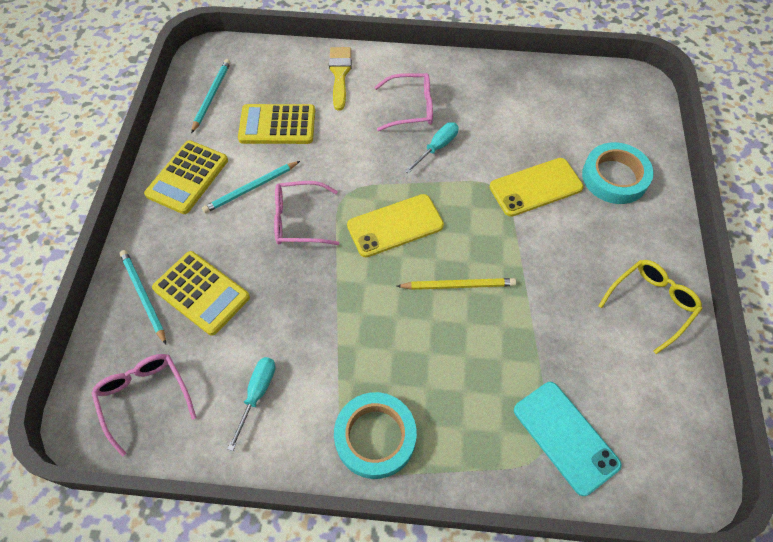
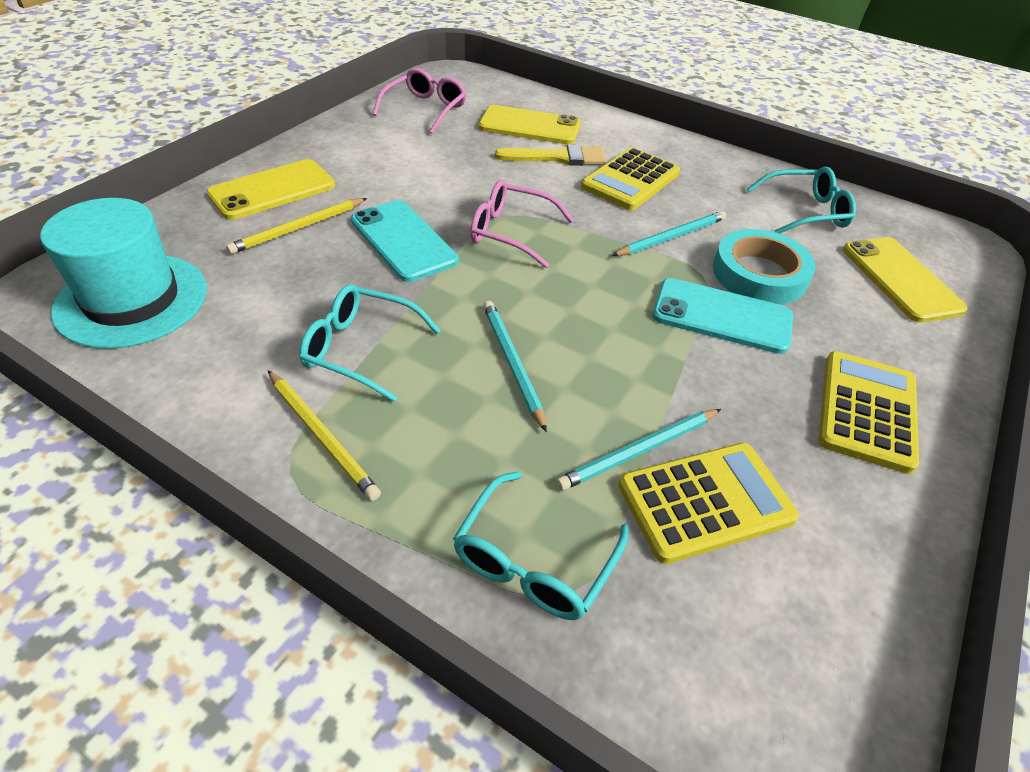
pink glasses: 3 -> 2
turquoise glasses: 0 -> 3
turquoise hat: 0 -> 1
turquoise phone: 1 -> 2
turquoise screwdriver: 2 -> 0
turquoise tape: 2 -> 1
yellow glasses: 1 -> 0
yellow pencil: 1 -> 2
yellow phone: 2 -> 3

